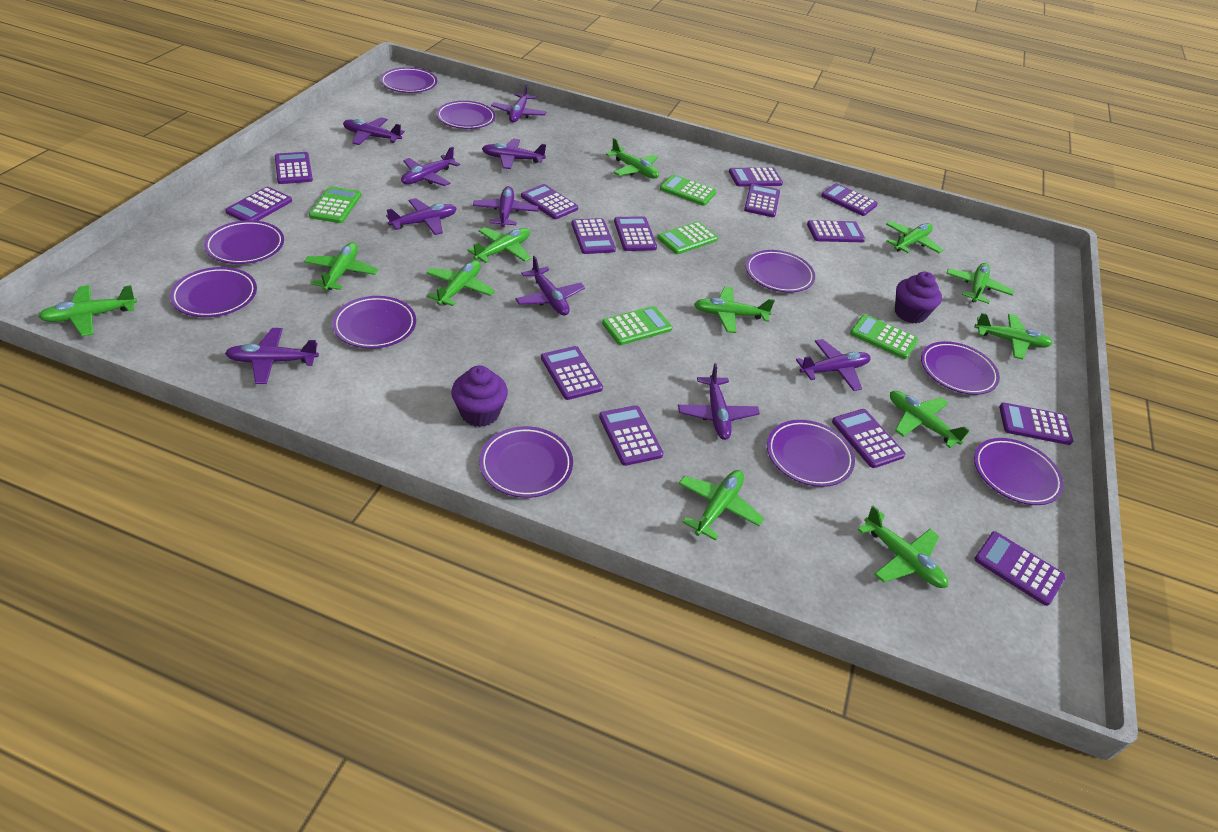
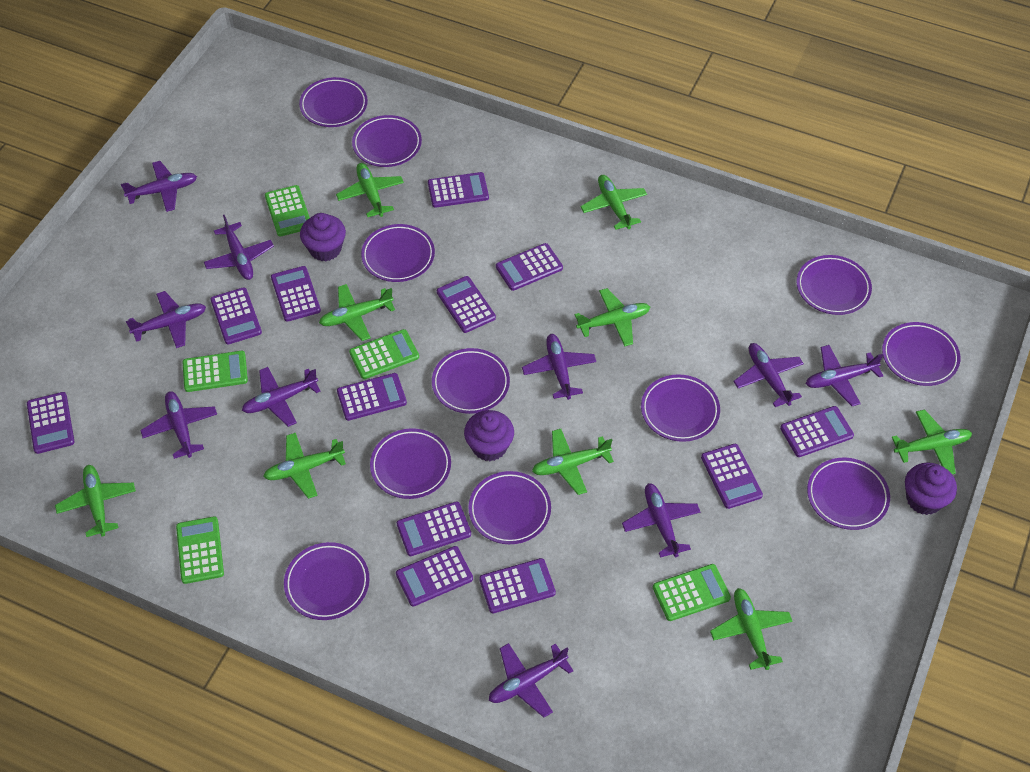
green plane: 12 -> 9
purple calculator: 14 -> 12
purple cupcake: 2 -> 3
purple plate: 10 -> 11

